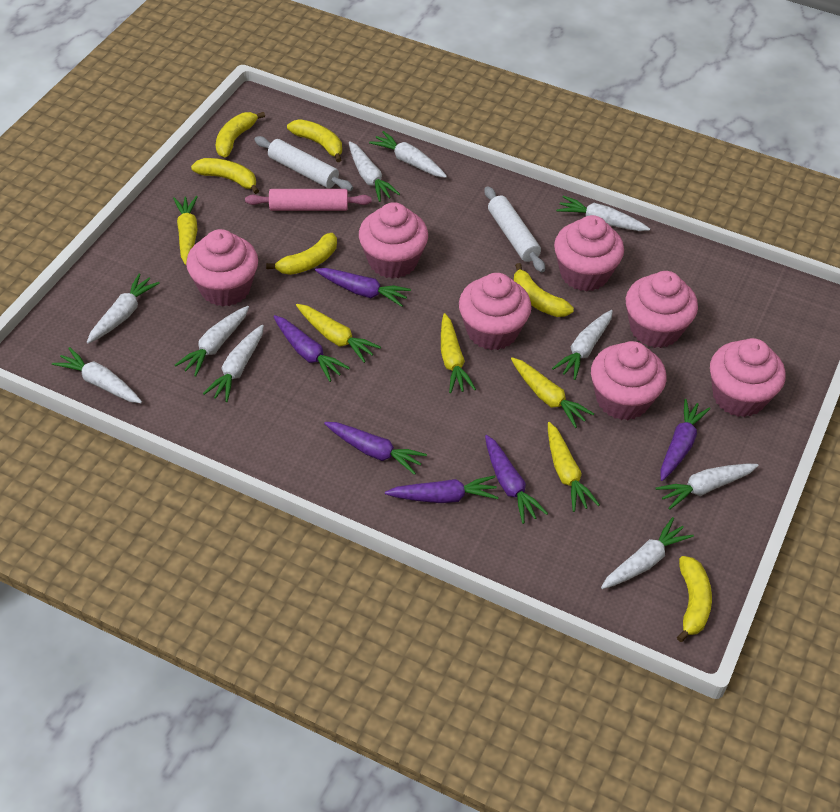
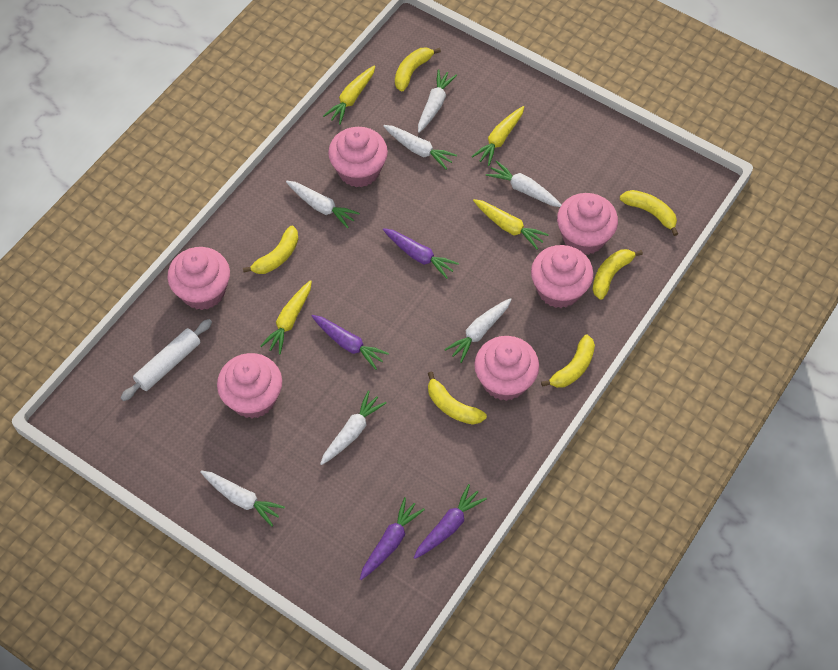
pink cupcake: 7 -> 6
pink rolling pin: 1 -> 0
purple carrot: 6 -> 4
white carrot: 10 -> 7
white rolling pin: 2 -> 1
yellow carrot: 5 -> 4

